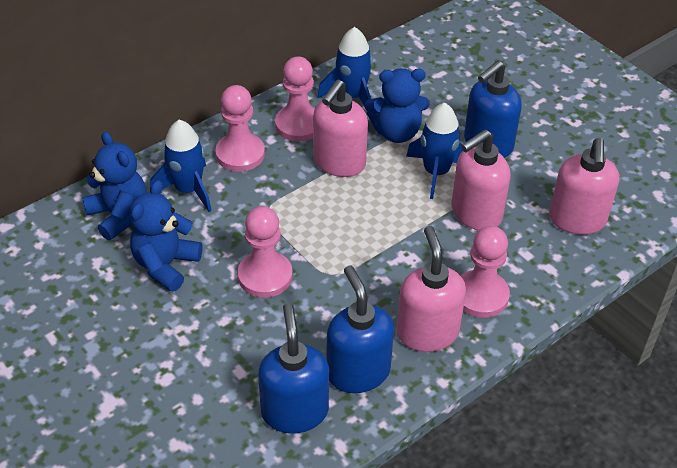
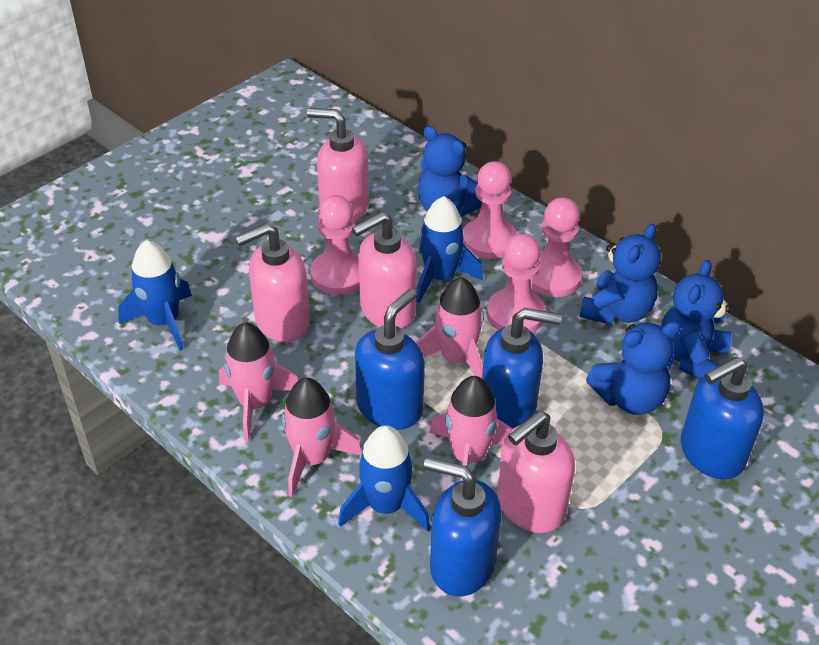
blue soap dispenser: 3 -> 4
blue teddy bear: 3 -> 4
pink rocket: 0 -> 4

